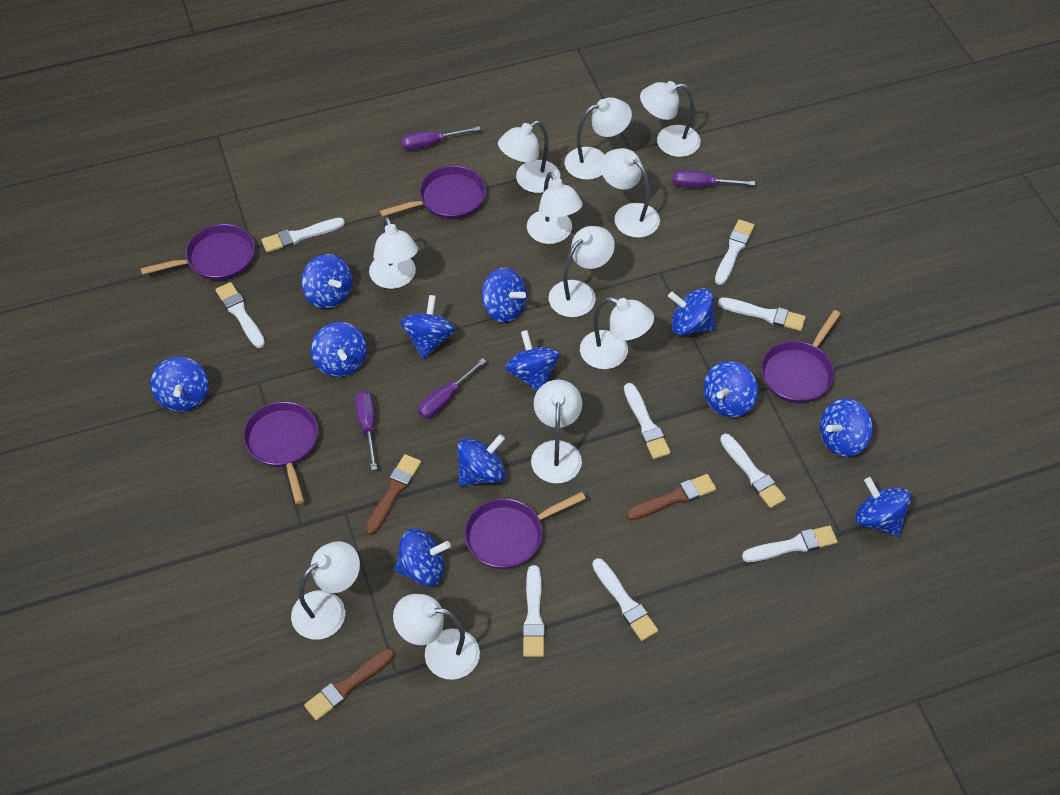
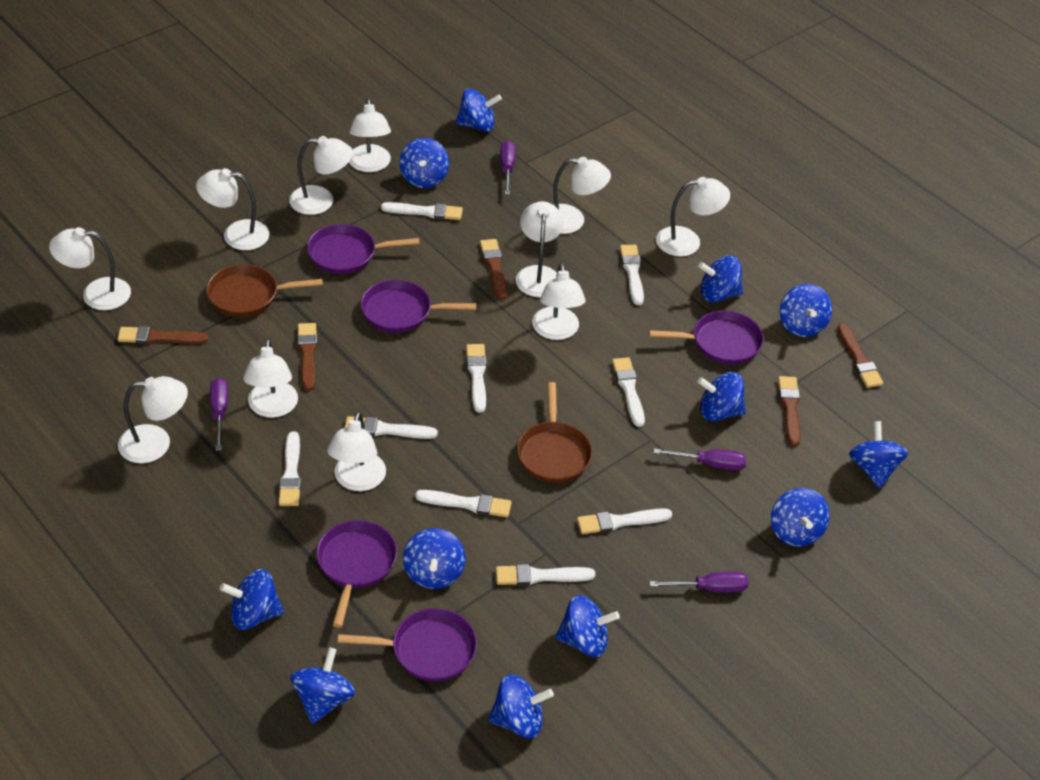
brown brush: 3 -> 5
brown pan: 0 -> 2

